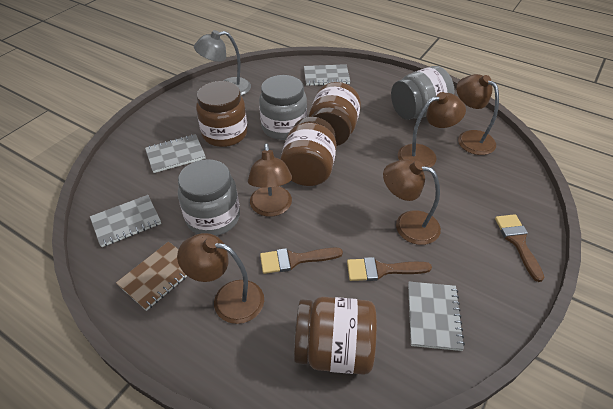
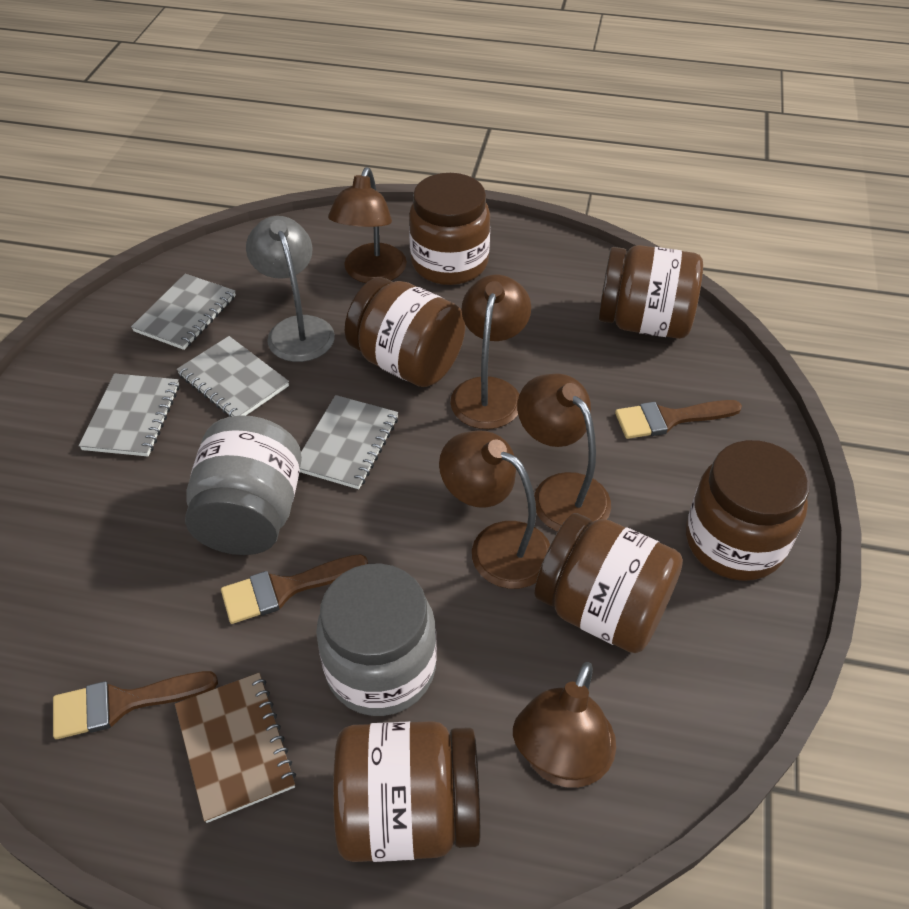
brown jar: 4 -> 6
grey jar: 3 -> 2

